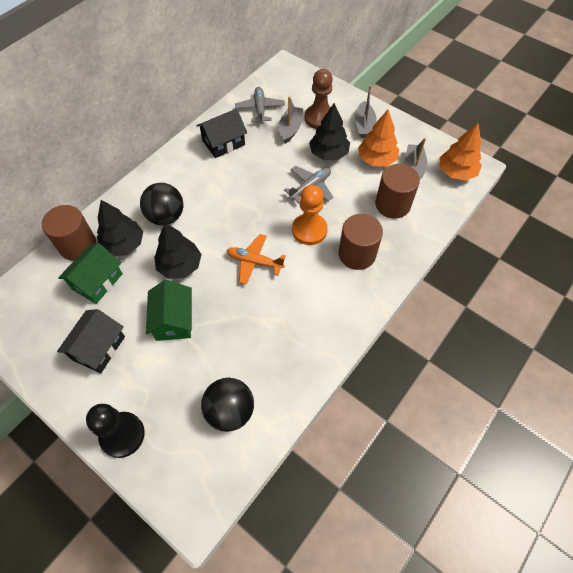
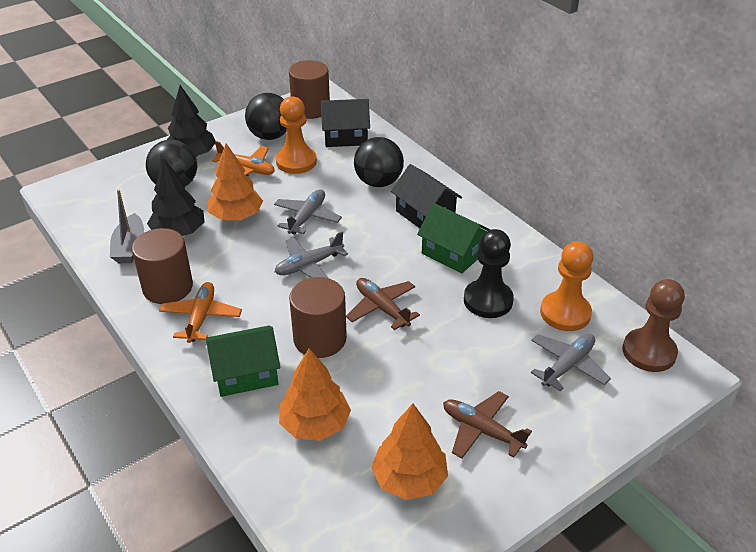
black ball: 2 -> 3
black tree: 3 -> 2
brown plane: 0 -> 2
grey boat: 3 -> 1
grey plane: 2 -> 3
orange pawn: 1 -> 2
orange plane: 1 -> 2
orange tree: 2 -> 3

